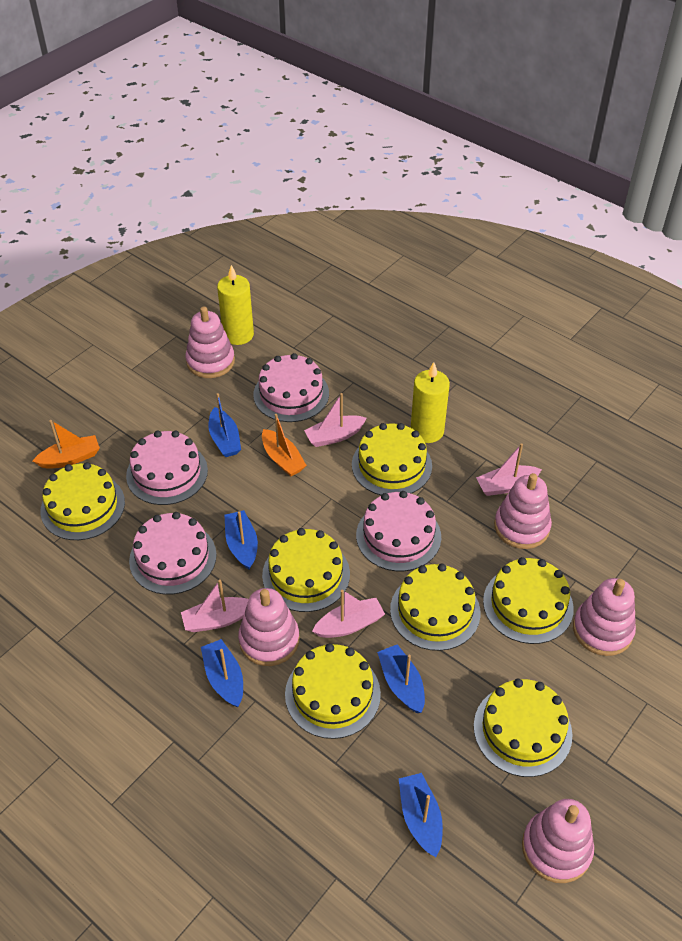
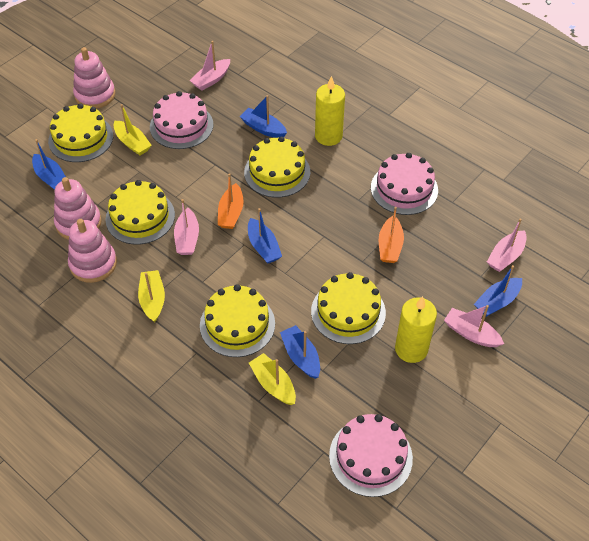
pink cake: 4 -> 3
pink stacking toy: 5 -> 3
yellow boat: 0 -> 3
yellow cake: 7 -> 5

